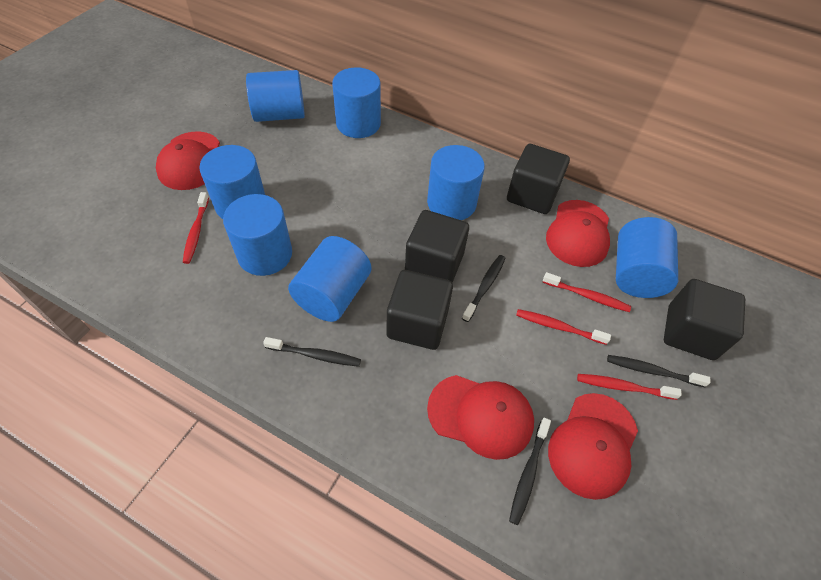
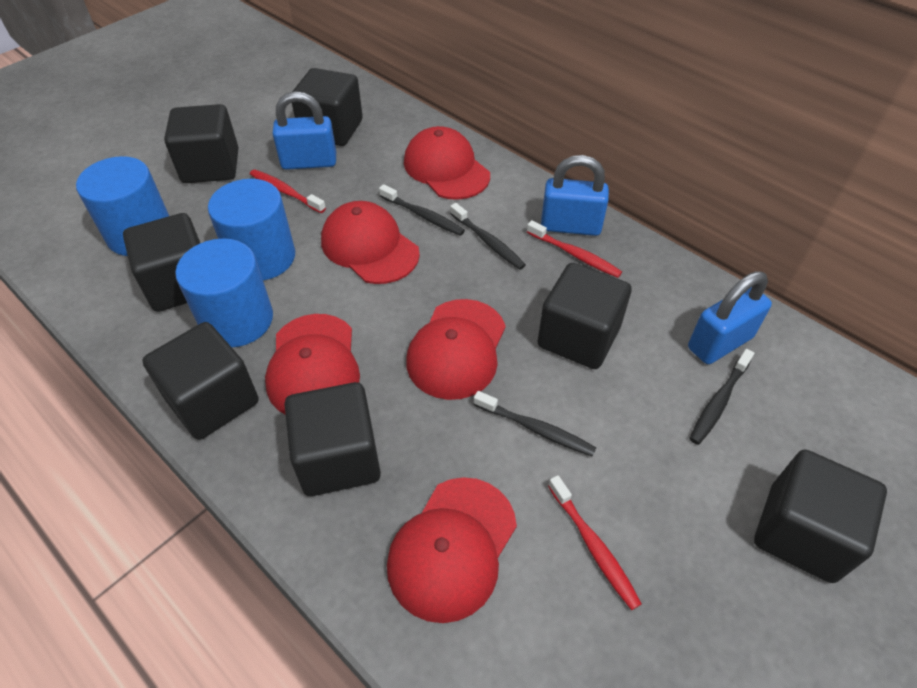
black cube: 4 -> 7
blue cylinder: 7 -> 3
blue padlock: 0 -> 3
red cap: 4 -> 5
red toothbrush: 4 -> 3

